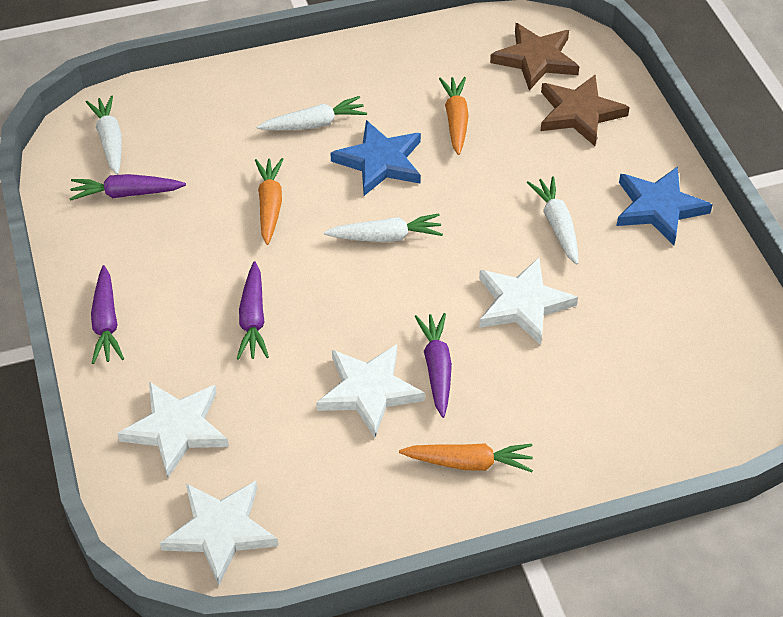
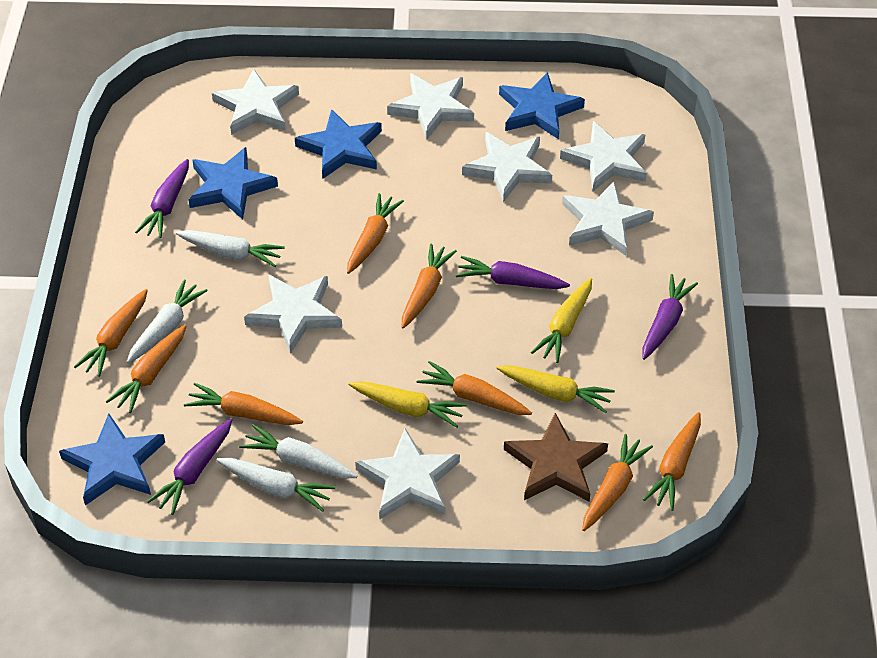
blue star: 2 -> 4
brown star: 2 -> 1
orange carrot: 3 -> 8
white star: 4 -> 7
yellow carrot: 0 -> 3

